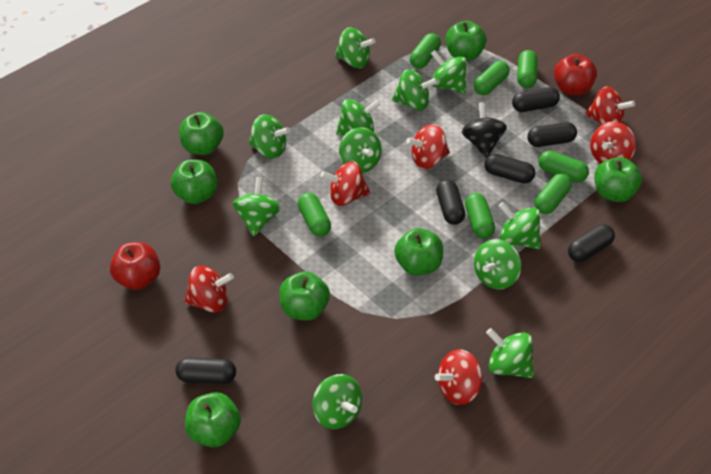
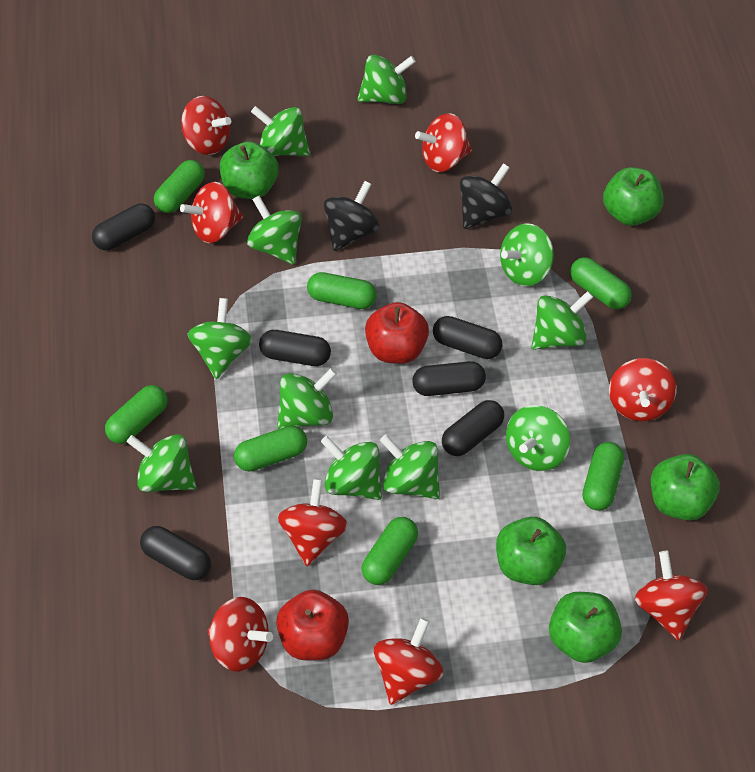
black spinning top: 1 -> 2
green apple: 7 -> 5
red spinning top: 6 -> 8

